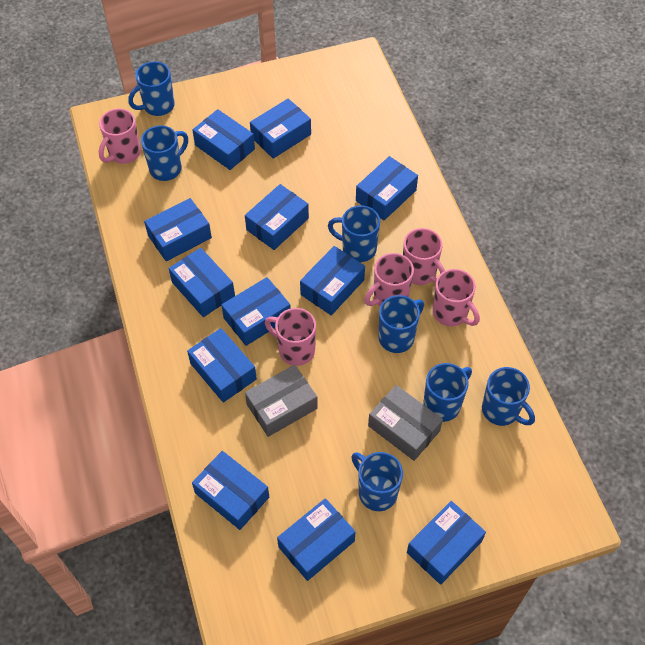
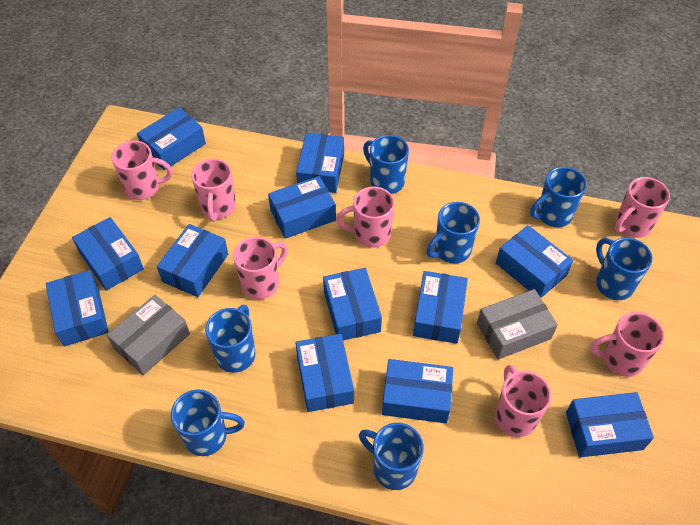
pink mug: 5 -> 7

